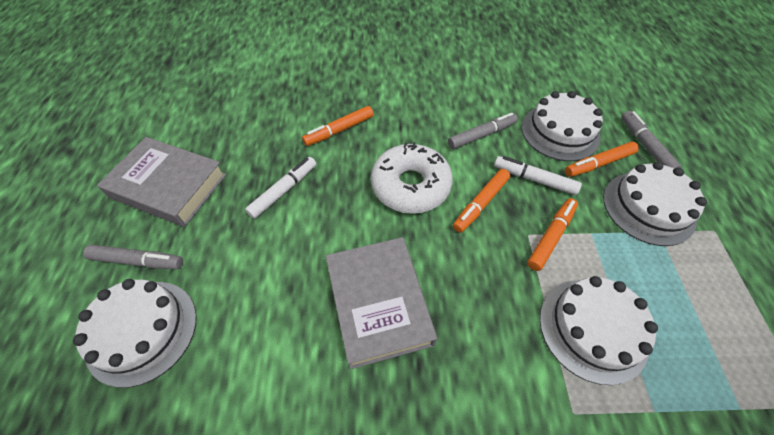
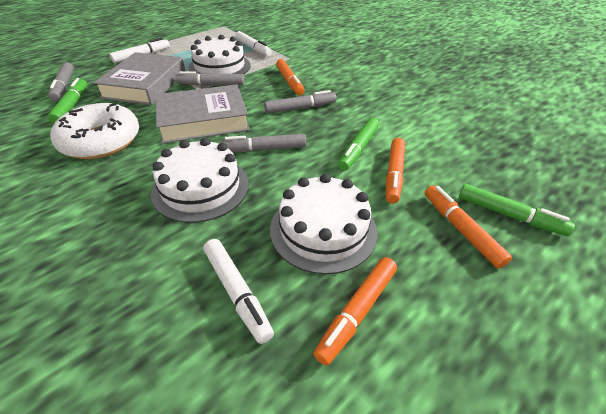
green marker: 0 -> 3
grey marker: 3 -> 4
white cake: 4 -> 3
white marker: 2 -> 3

